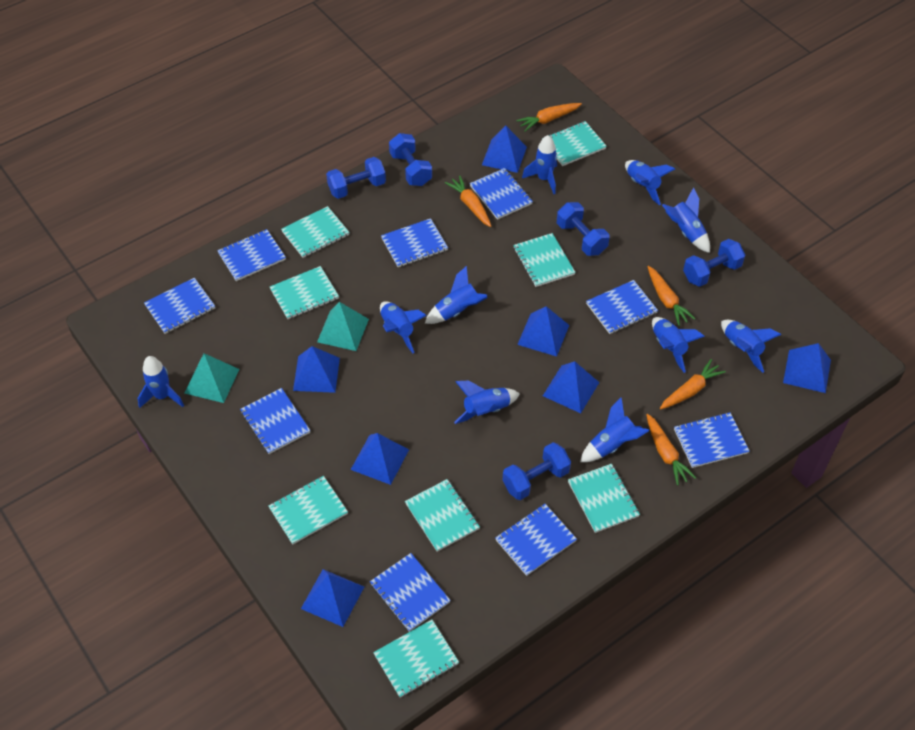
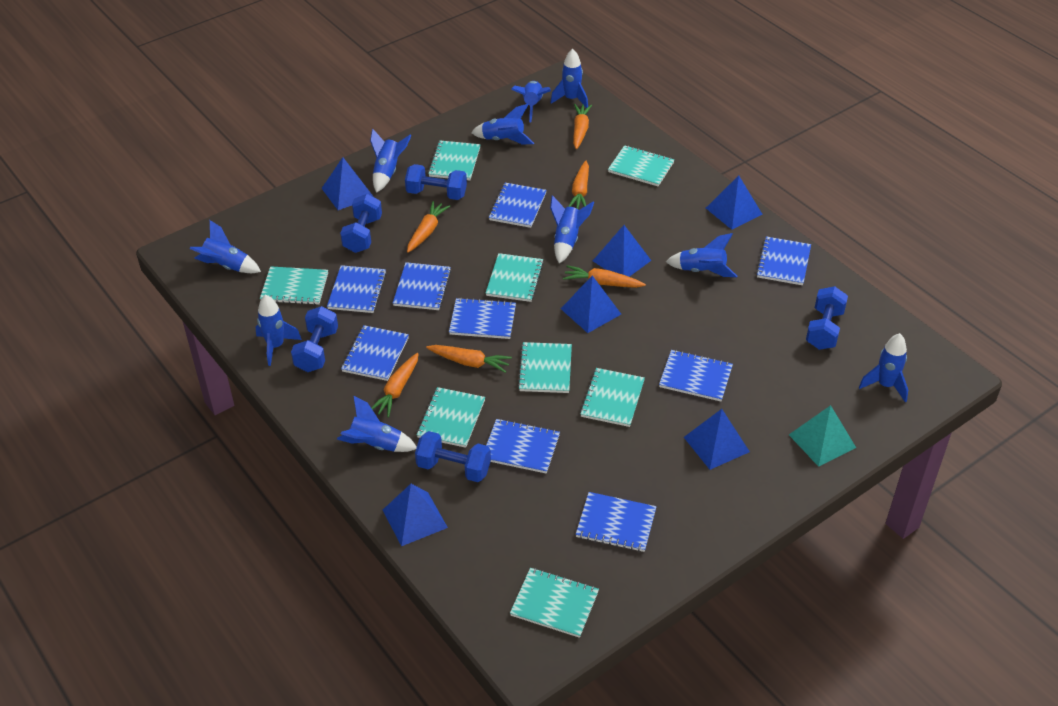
blue pyramid: 7 -> 6
orange carrot: 5 -> 6
turquoise pyramid: 2 -> 1

